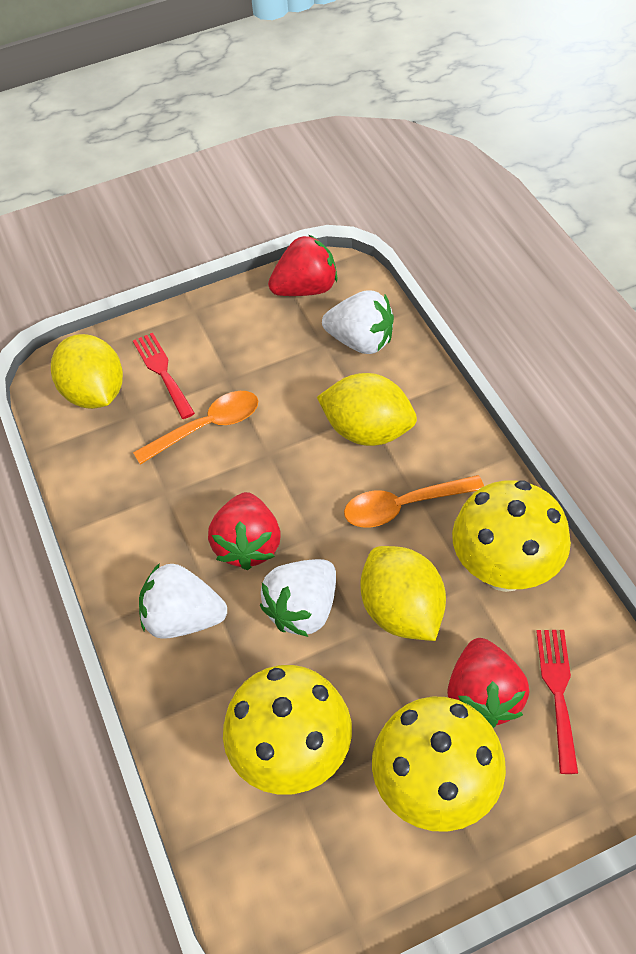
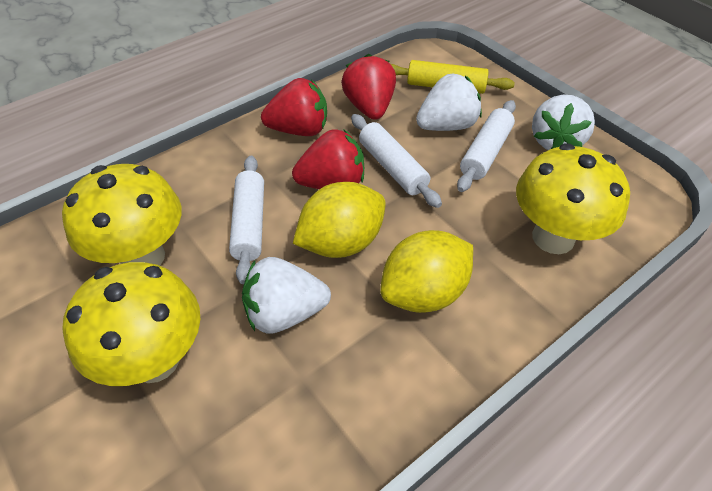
orange spoon: 2 -> 0
red fork: 2 -> 0
white rolling pin: 0 -> 3
yellow lemon: 3 -> 2
yellow rolling pin: 0 -> 1

